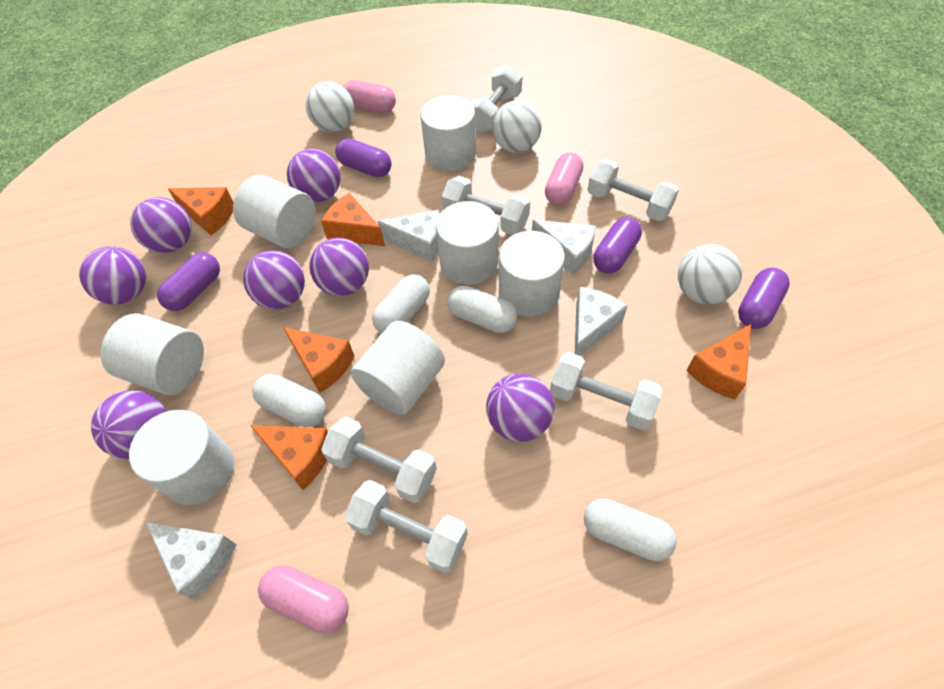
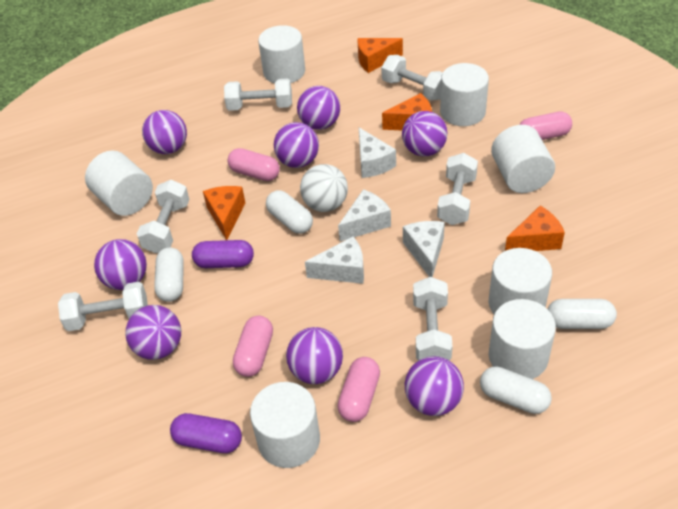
orange cheese: 5 -> 4
pink capsule: 3 -> 4
purple ball: 7 -> 8
purple capsule: 4 -> 2
white ball: 3 -> 1

